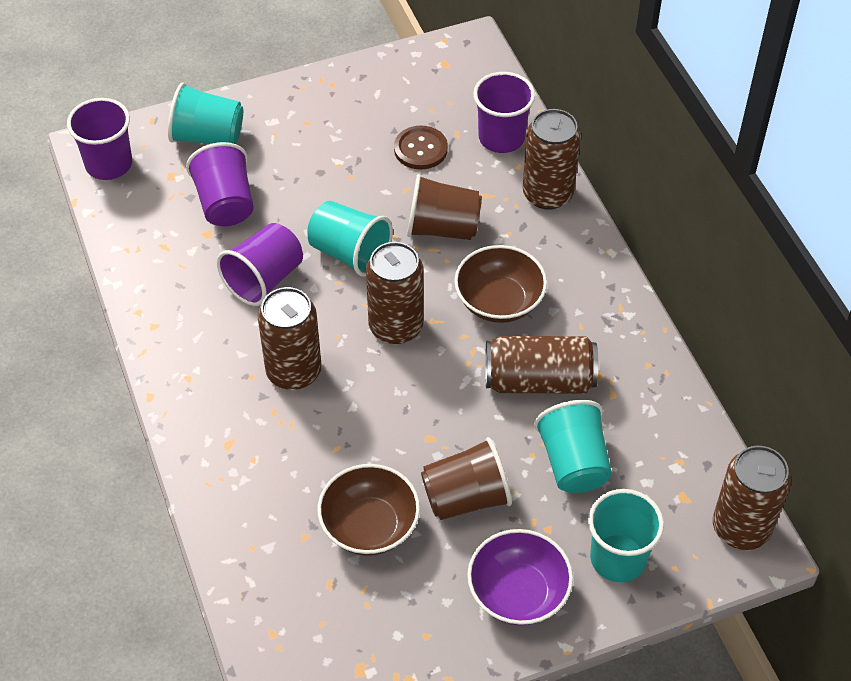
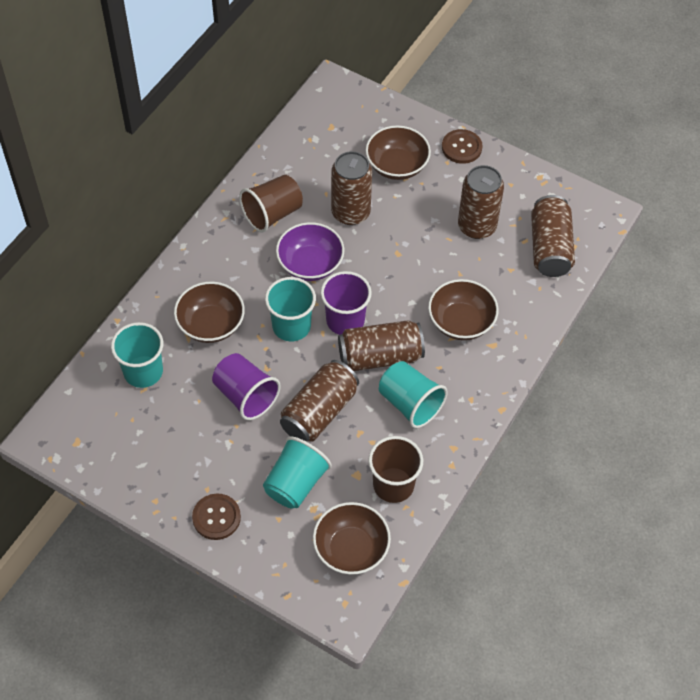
brown bowl: 2 -> 4
brown button: 1 -> 2
purple cup: 4 -> 2

